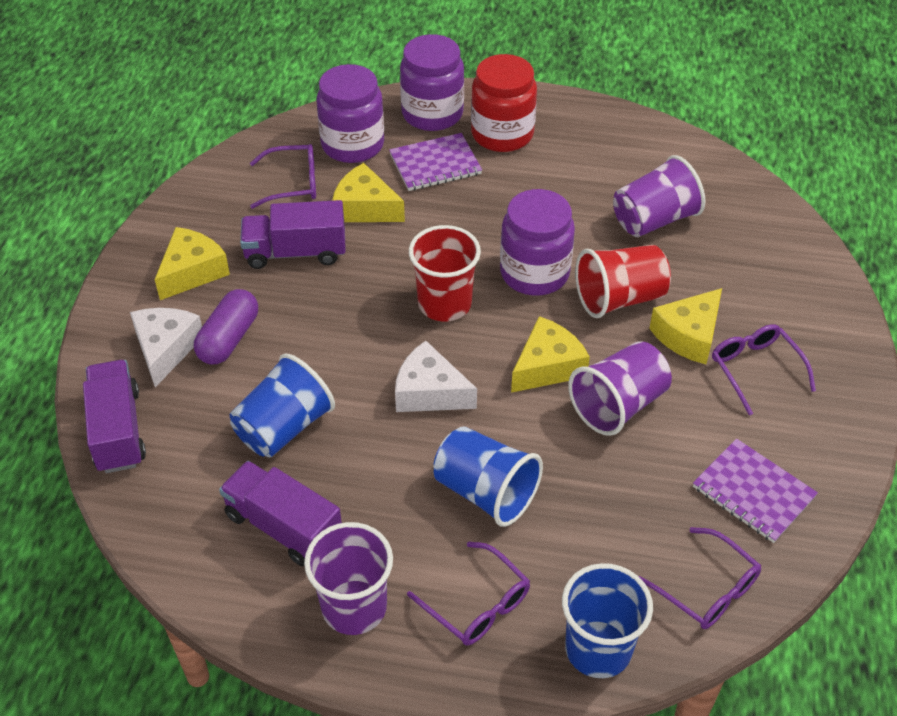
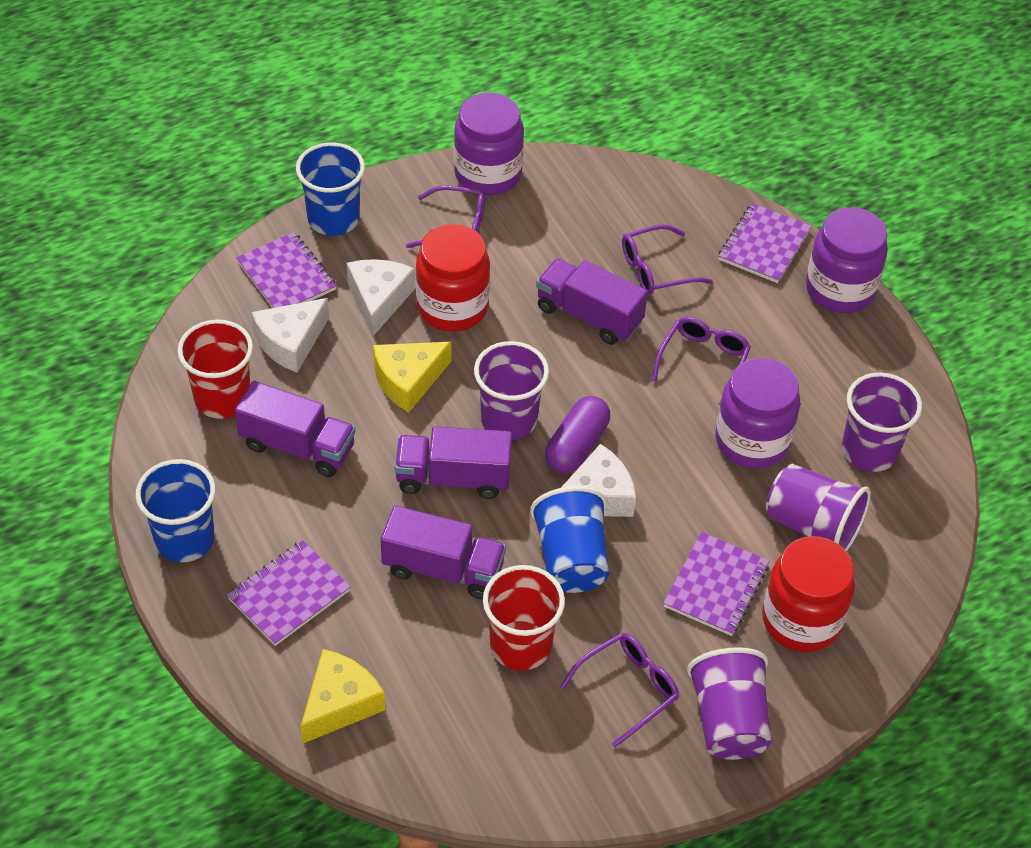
purple cup: 3 -> 4
purple notebook: 2 -> 4
purple truck: 3 -> 4
red jar: 1 -> 2
white cheese: 2 -> 3
yellow cheese: 4 -> 2

